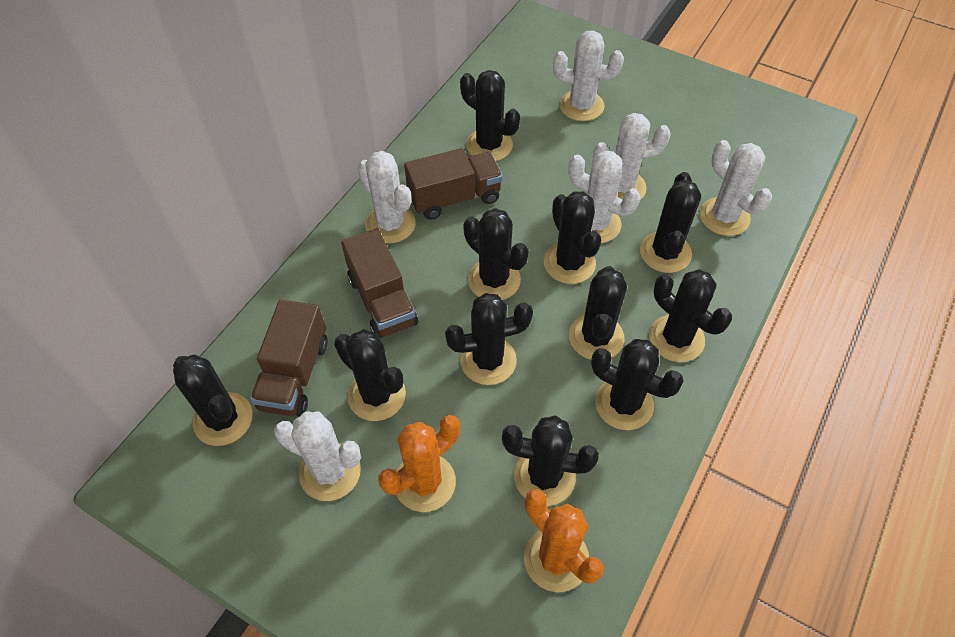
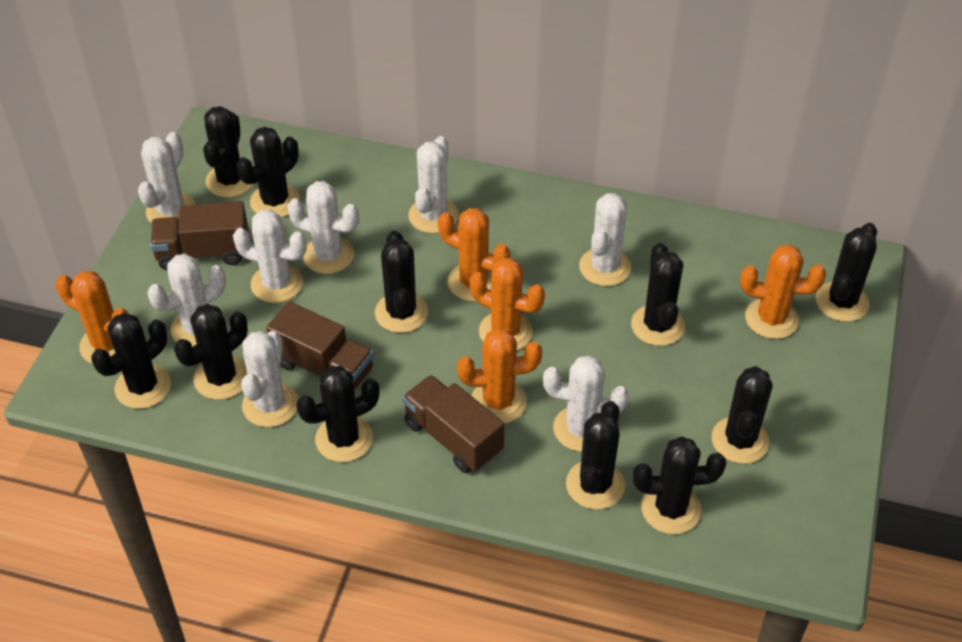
orange cactus: 2 -> 5
white cactus: 6 -> 8

